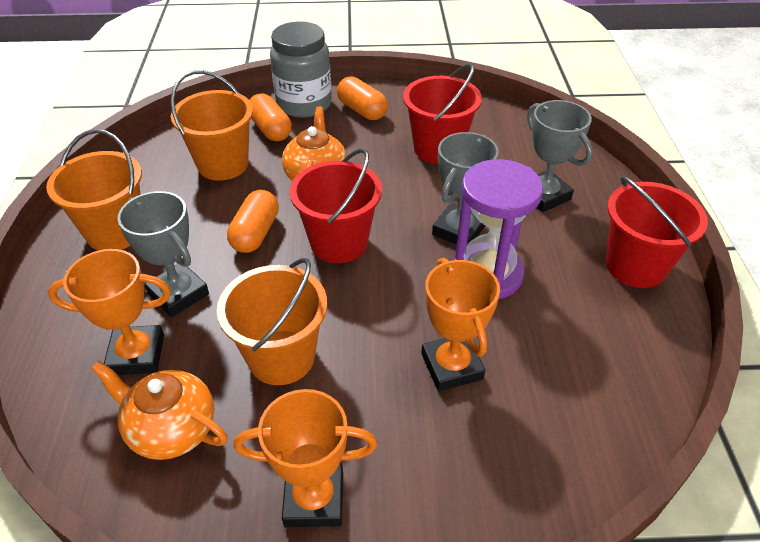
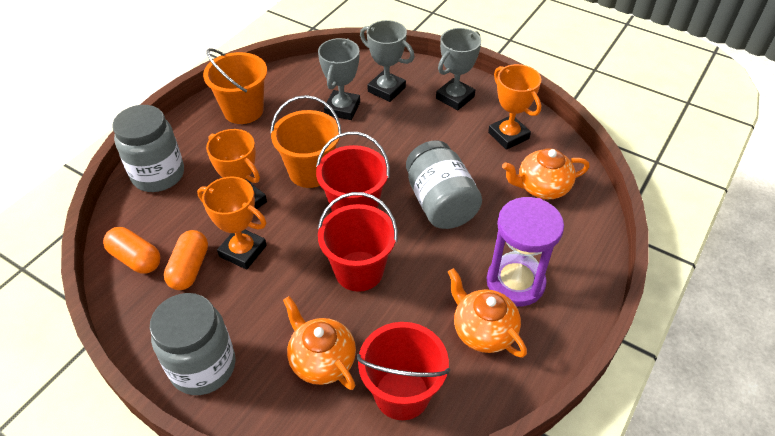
grey jar: 1 -> 3
orange bucket: 3 -> 2
orange capsule: 3 -> 2
orange teapot: 2 -> 3

